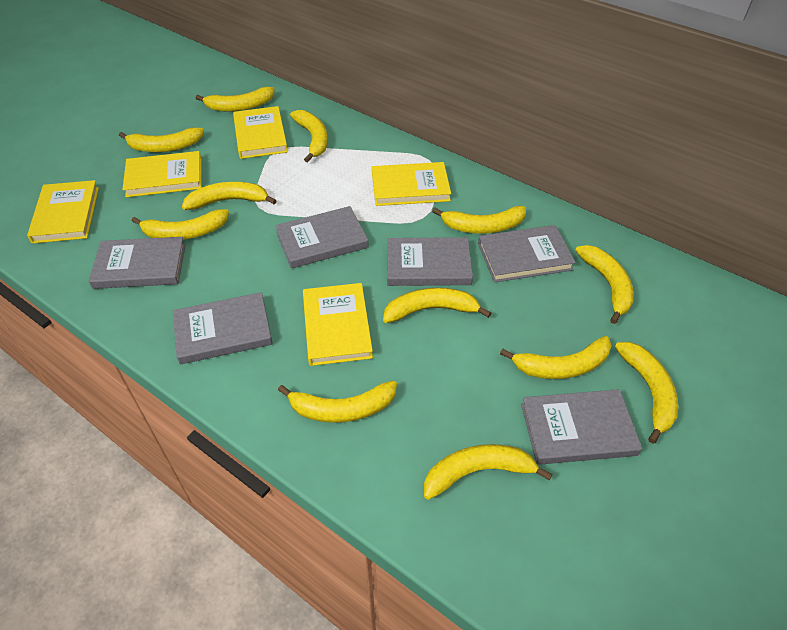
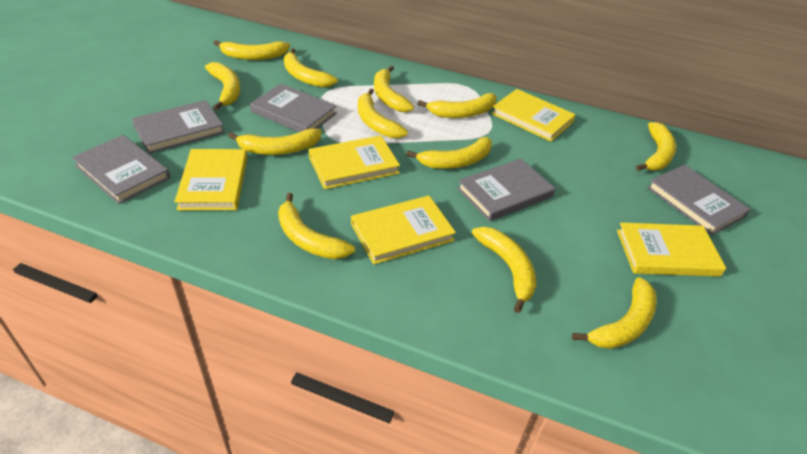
grey book: 6 -> 5

